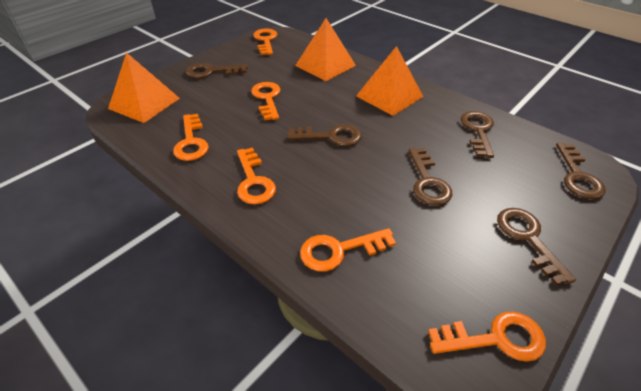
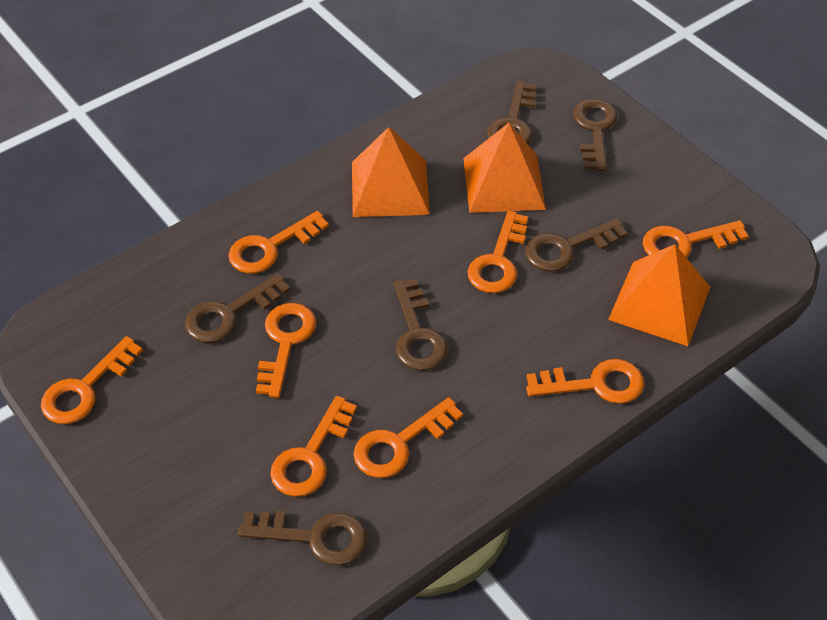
orange key: 6 -> 8

